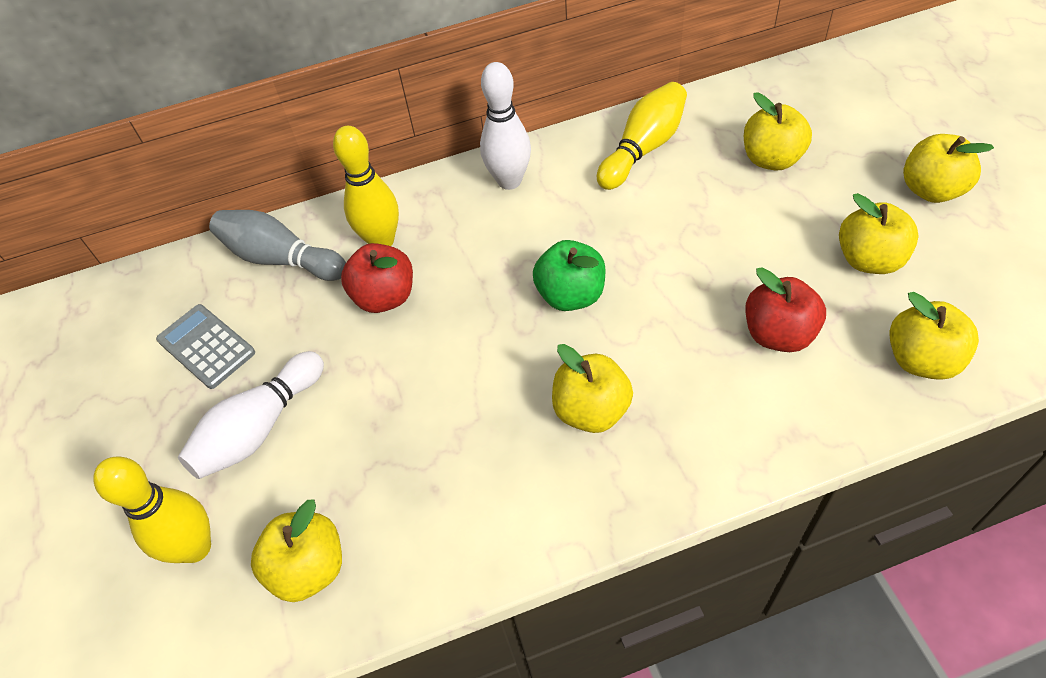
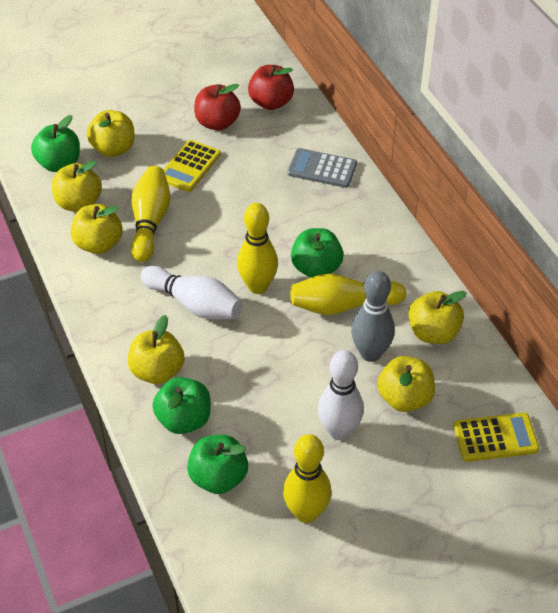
green apple: 1 -> 4
yellow bowling pin: 3 -> 4
yellow calculator: 0 -> 2

